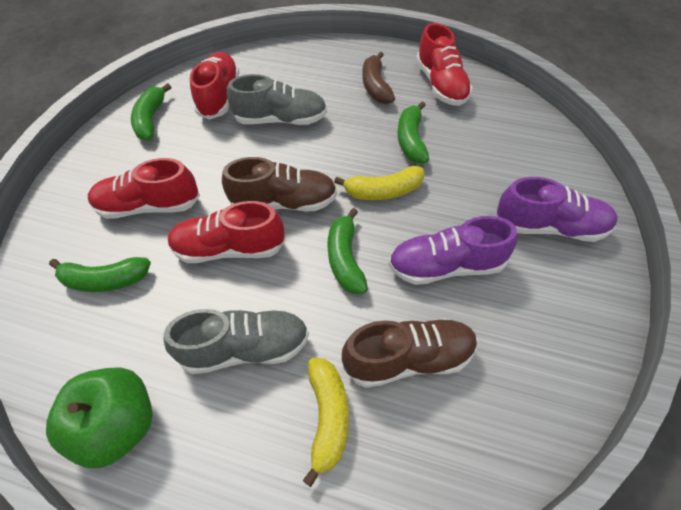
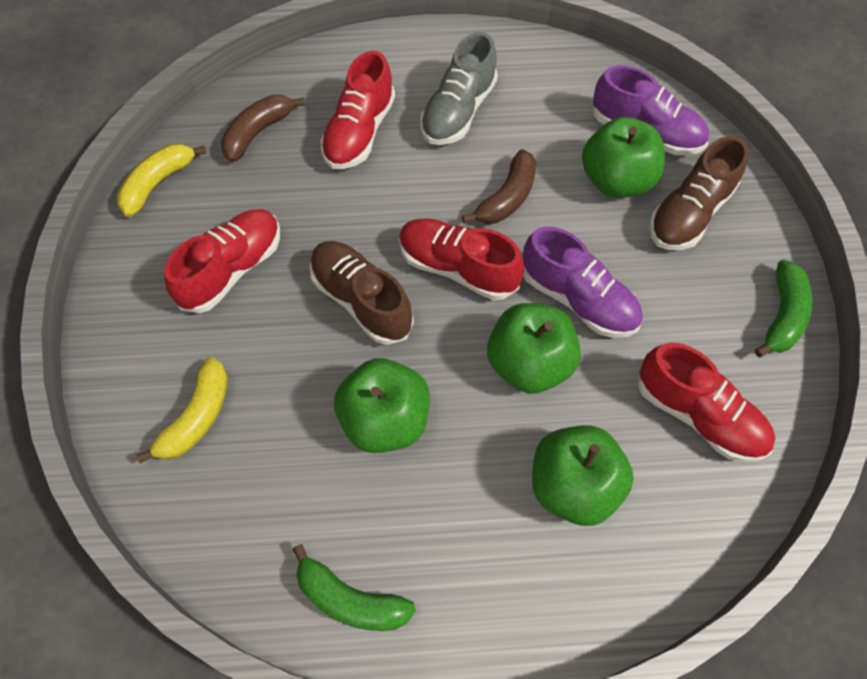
brown banana: 1 -> 2
green apple: 1 -> 4
green banana: 4 -> 2
grey shoe: 2 -> 1

